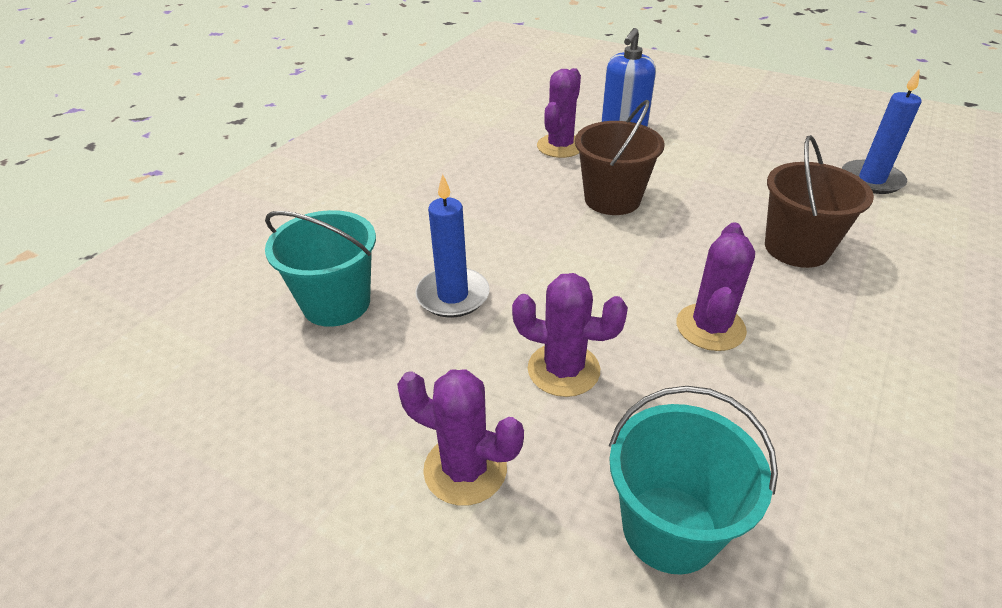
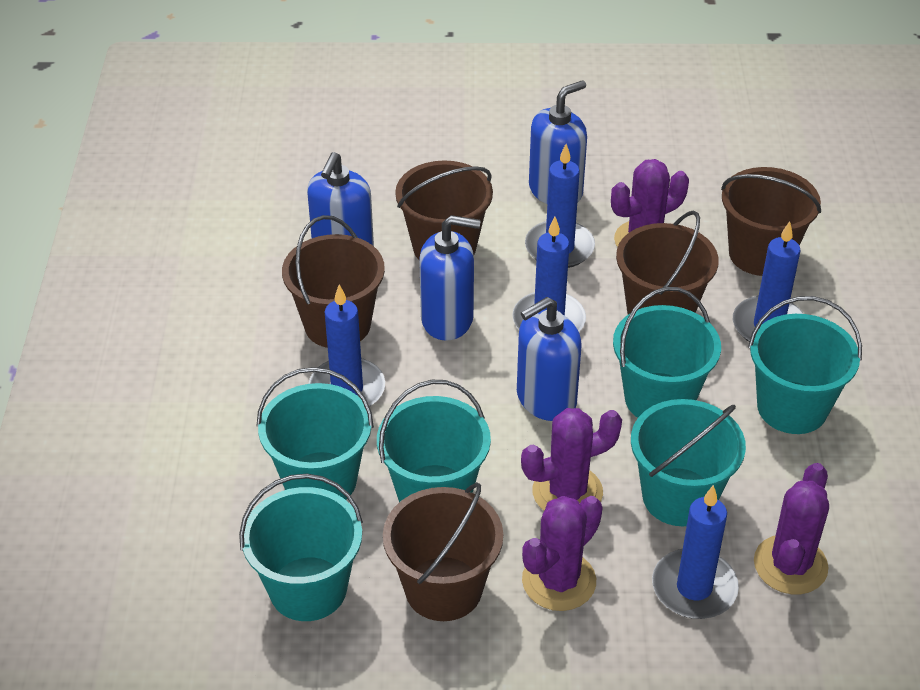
blue candle: 2 -> 5
blue soap dispenser: 1 -> 4
brown bucket: 2 -> 5
turquoise bucket: 2 -> 6

